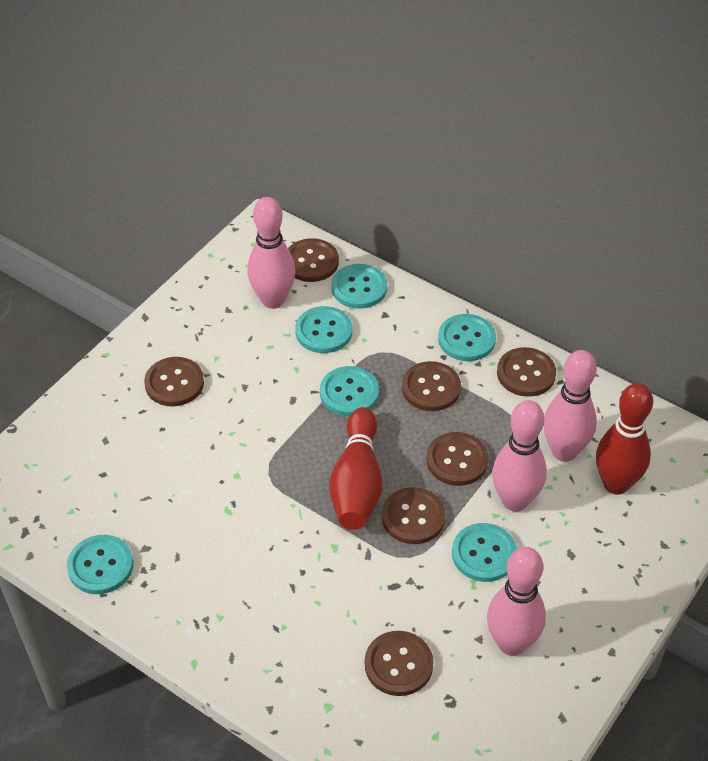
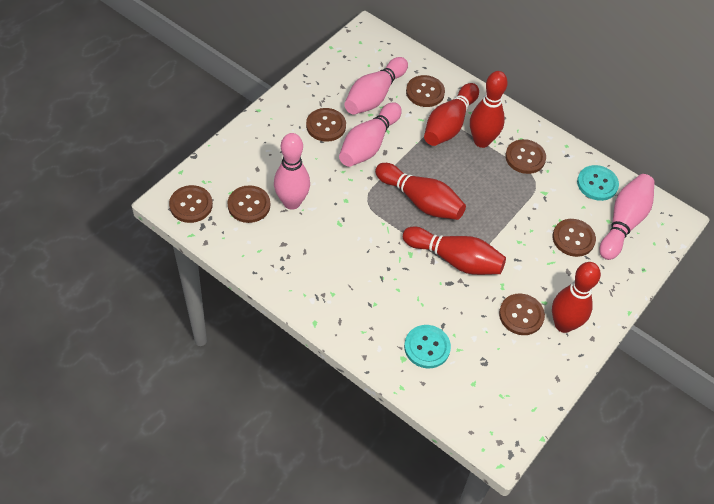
red bowling pin: 2 -> 5
turquoise button: 6 -> 2

